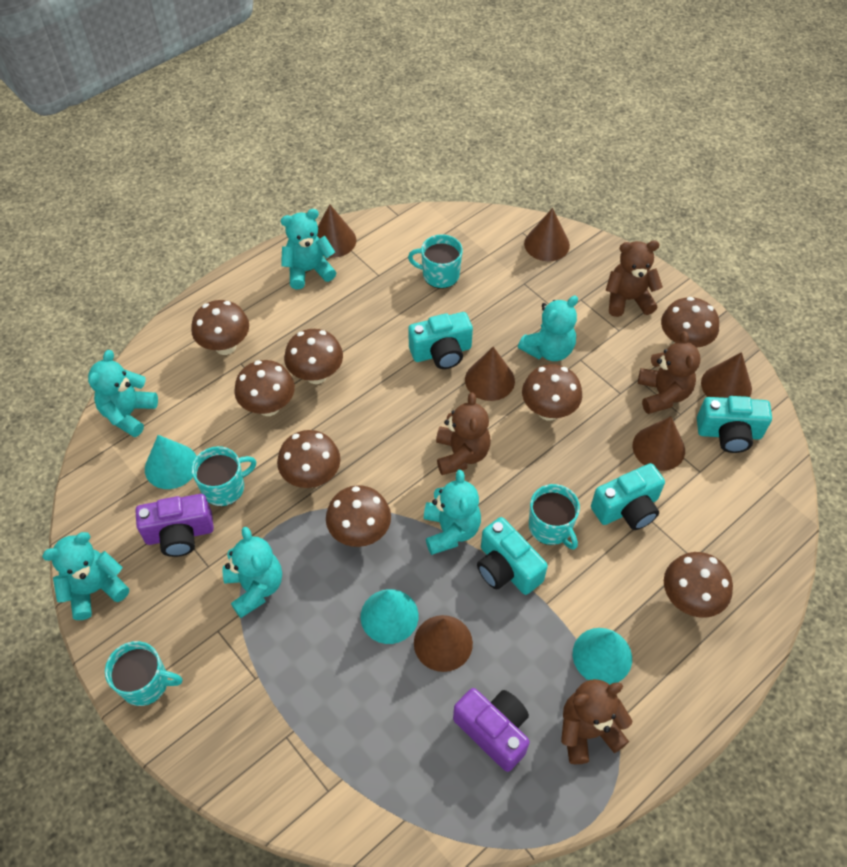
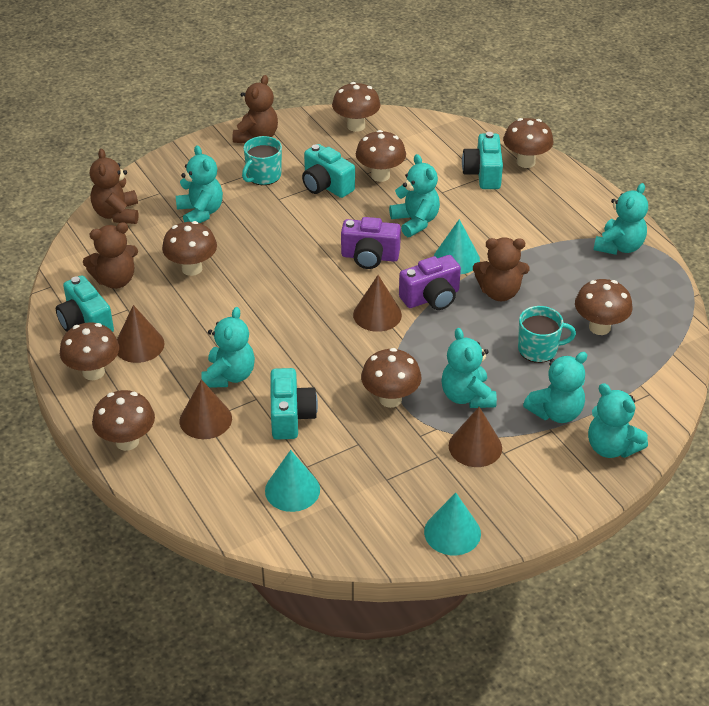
brown cone: 6 -> 4
turquoise mug: 4 -> 2
turquoise teddy bear: 6 -> 7

